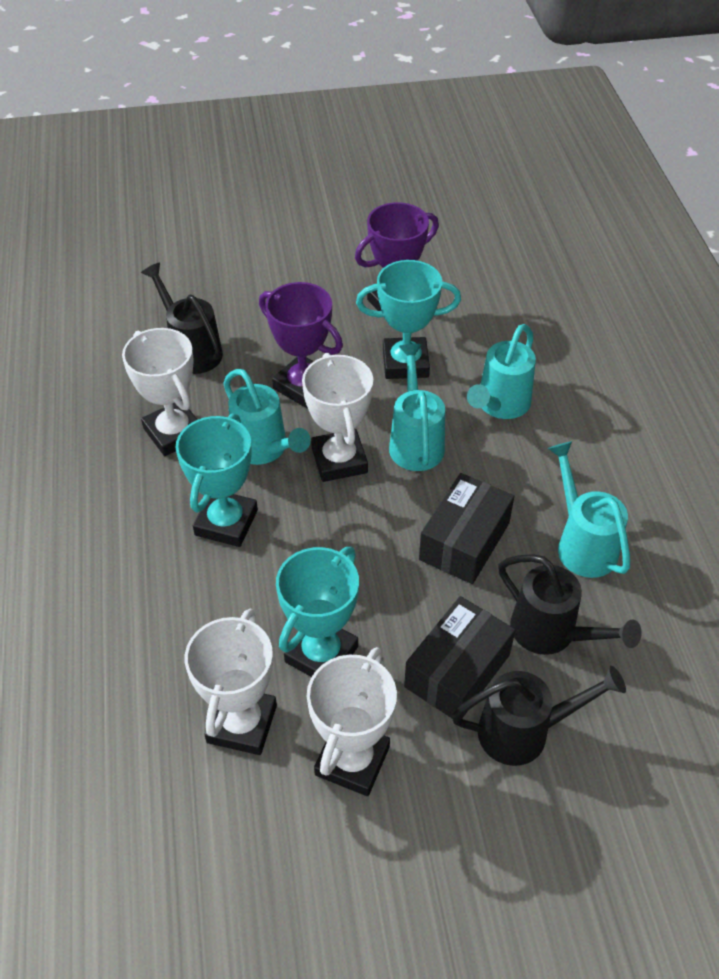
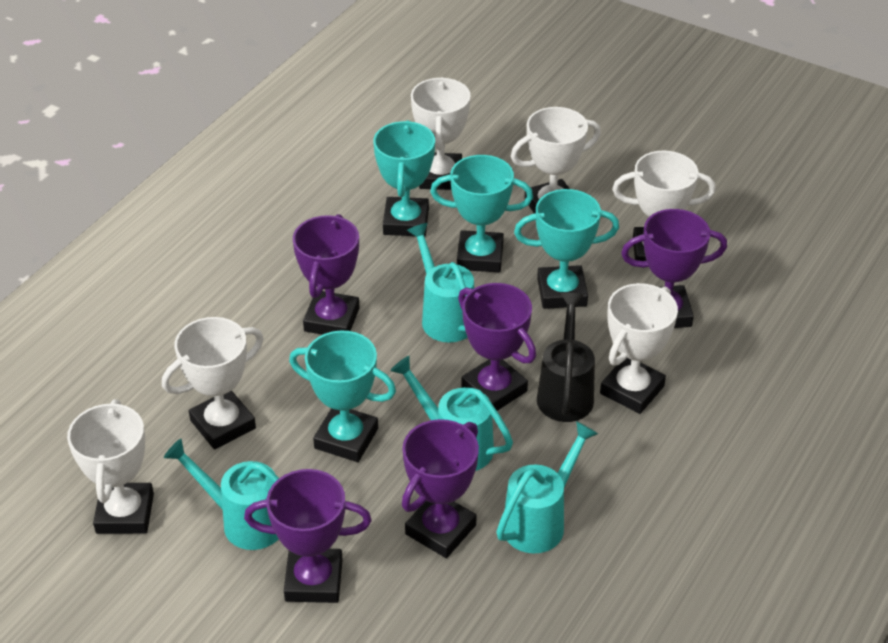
black box: 2 -> 0
black watering can: 3 -> 1
purple trophy: 2 -> 5
turquoise trophy: 3 -> 4
white trophy: 4 -> 6

